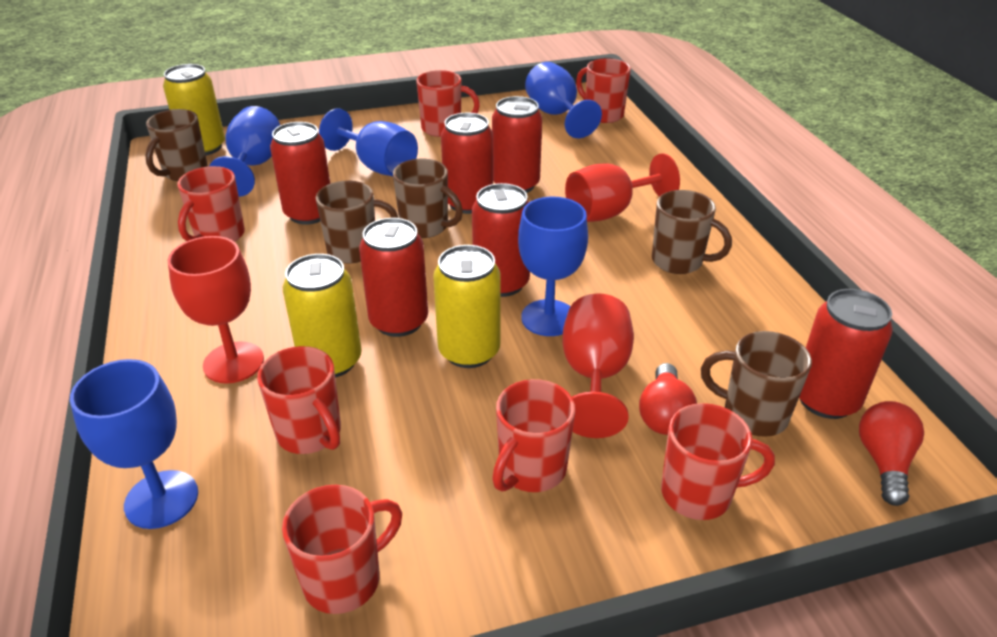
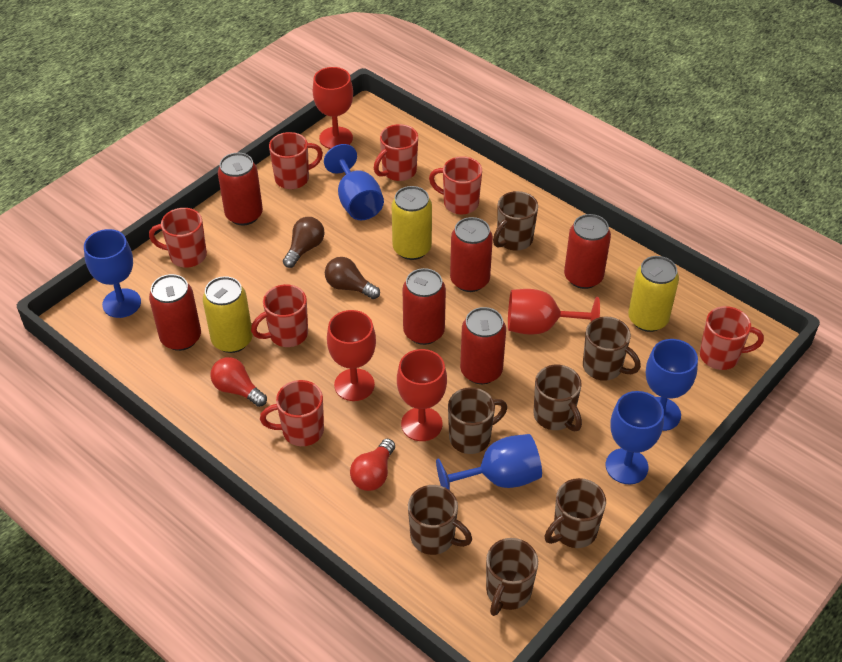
brown light bulb: 0 -> 2
brown mug: 5 -> 7
red goblet: 3 -> 4

